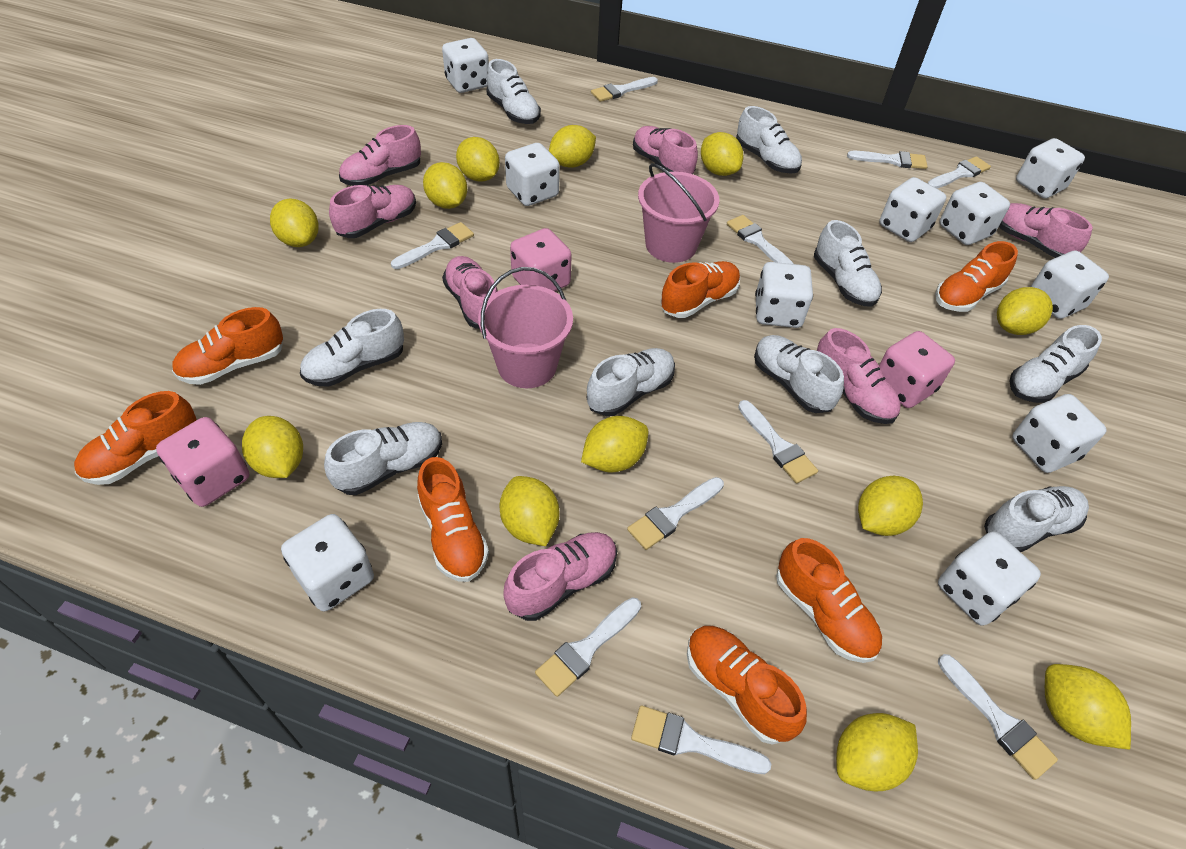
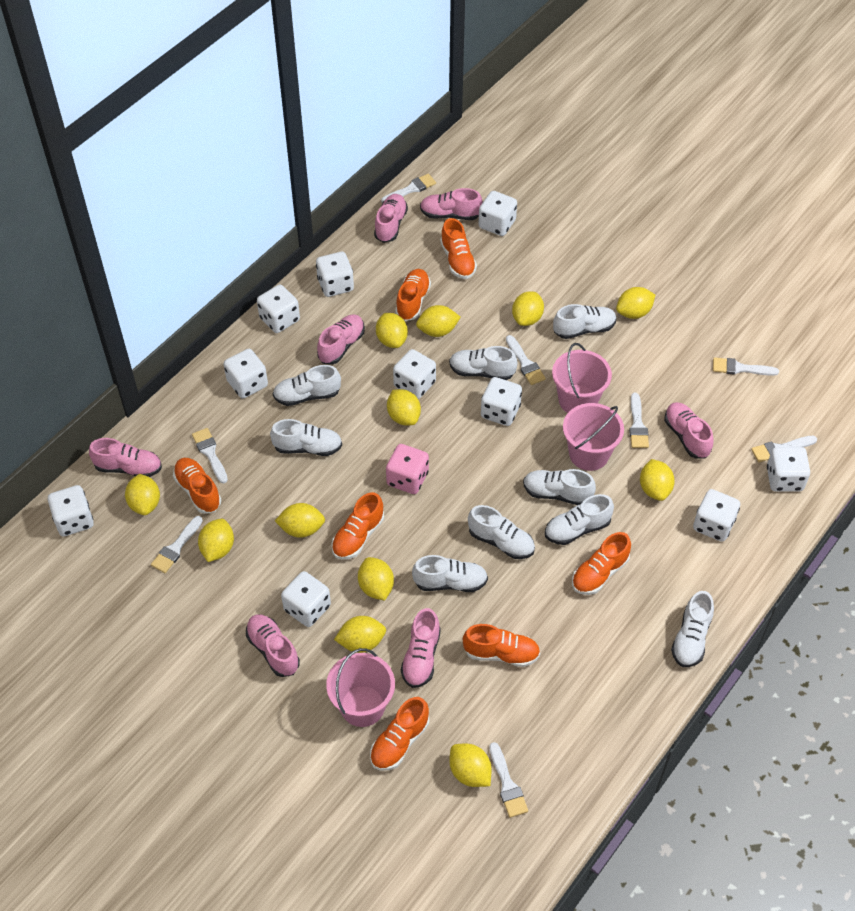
pink bucket: 2 -> 3
pink dice: 3 -> 1
white brush: 10 -> 8

